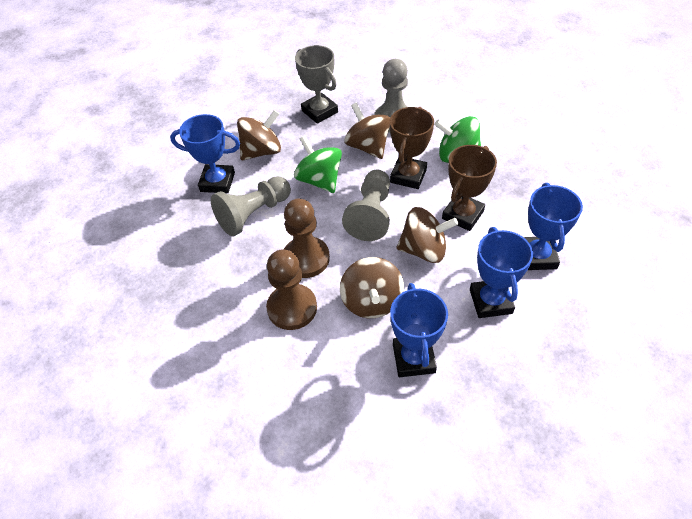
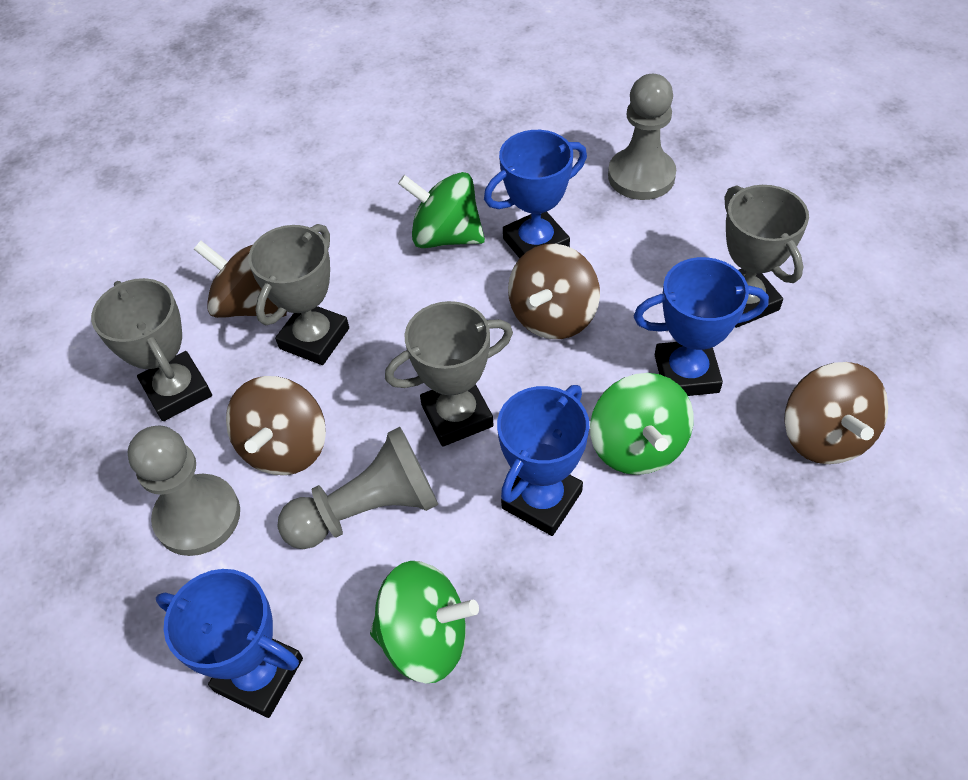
brown pawn: 2 -> 0
brown trophy: 2 -> 0
green spinning top: 2 -> 3
grey trophy: 1 -> 4

